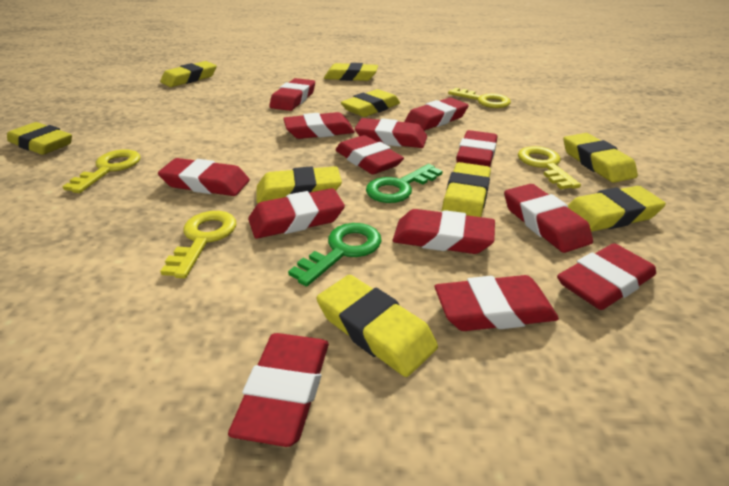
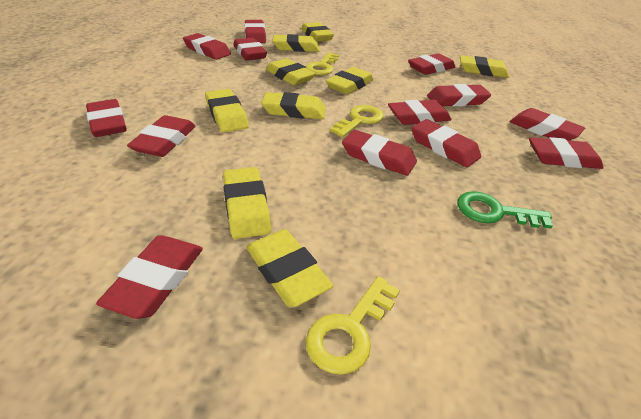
green key: 2 -> 1
yellow key: 4 -> 3

